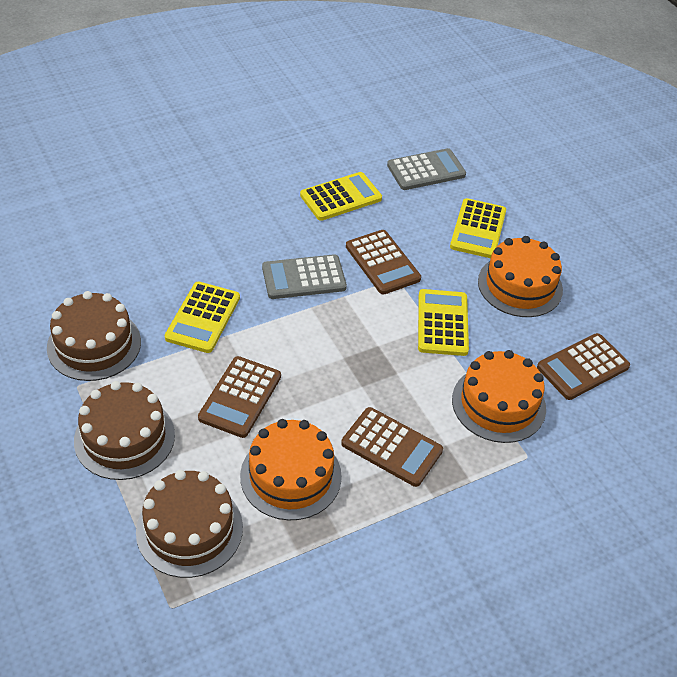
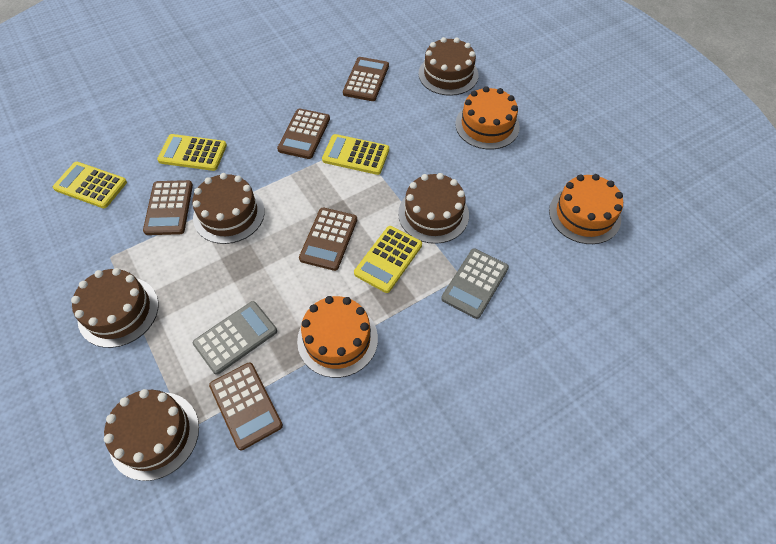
brown cake: 3 -> 5
brown calculator: 4 -> 5

